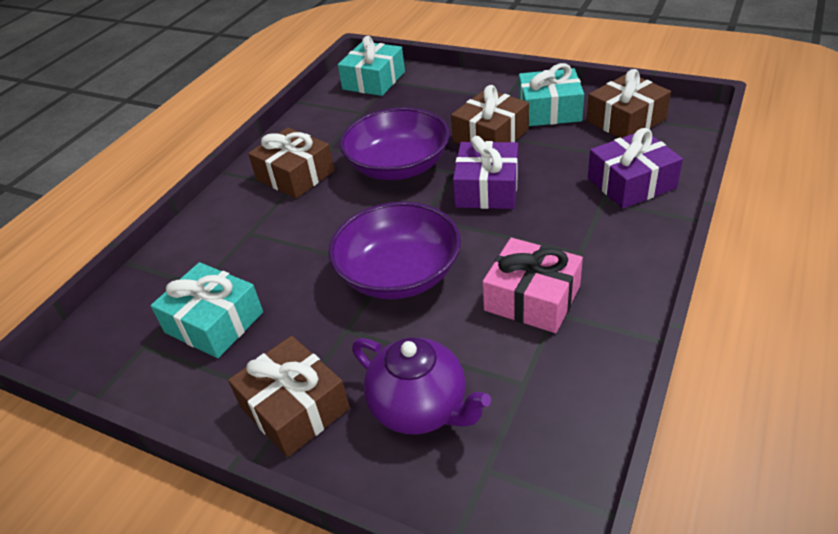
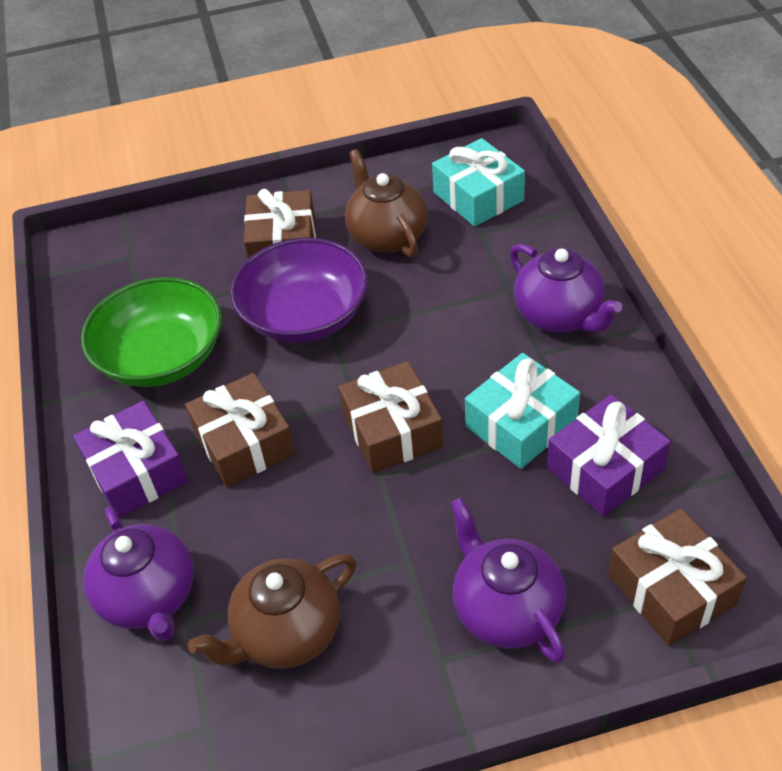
brown teapot: 0 -> 2
green bowl: 0 -> 1
pink gift: 1 -> 0
purple bowl: 2 -> 1
purple teapot: 1 -> 3
turquoise gift: 3 -> 2

